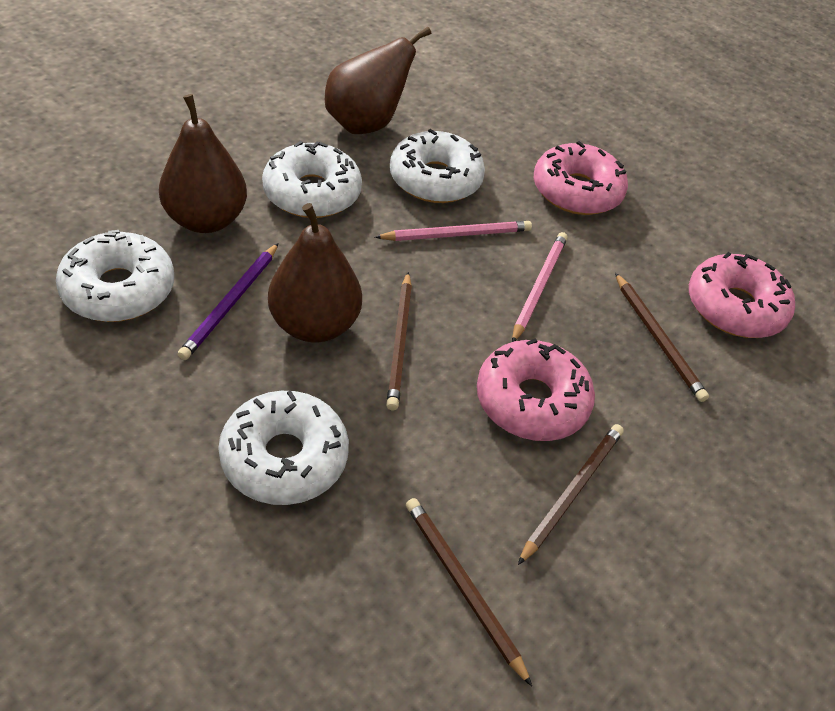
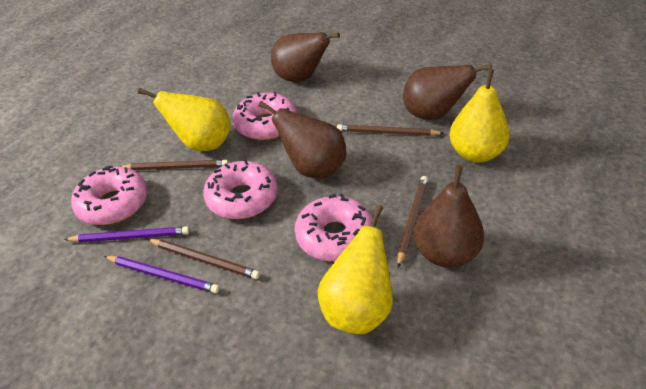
brown pear: 3 -> 4
pink donut: 3 -> 4
pink pencil: 2 -> 0
purple pencil: 1 -> 2
white donut: 4 -> 0
yellow pear: 0 -> 3

